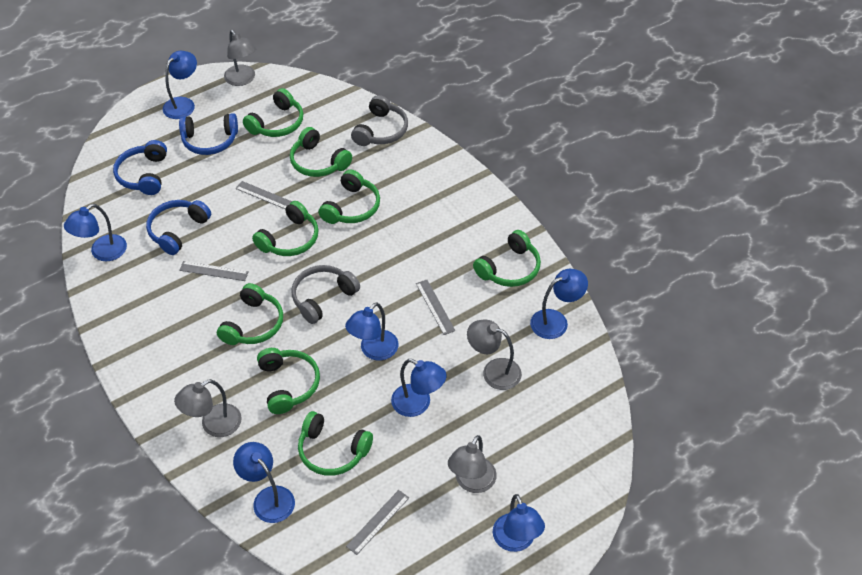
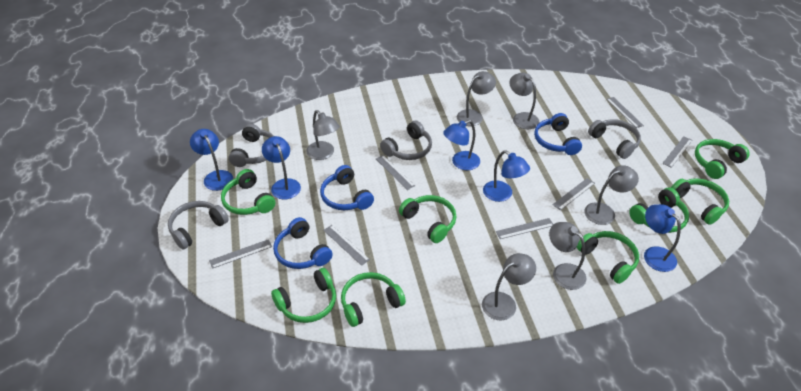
blue lamp: 7 -> 5
grey headphones: 2 -> 4
grey lamp: 4 -> 6
grey ruler: 4 -> 7

